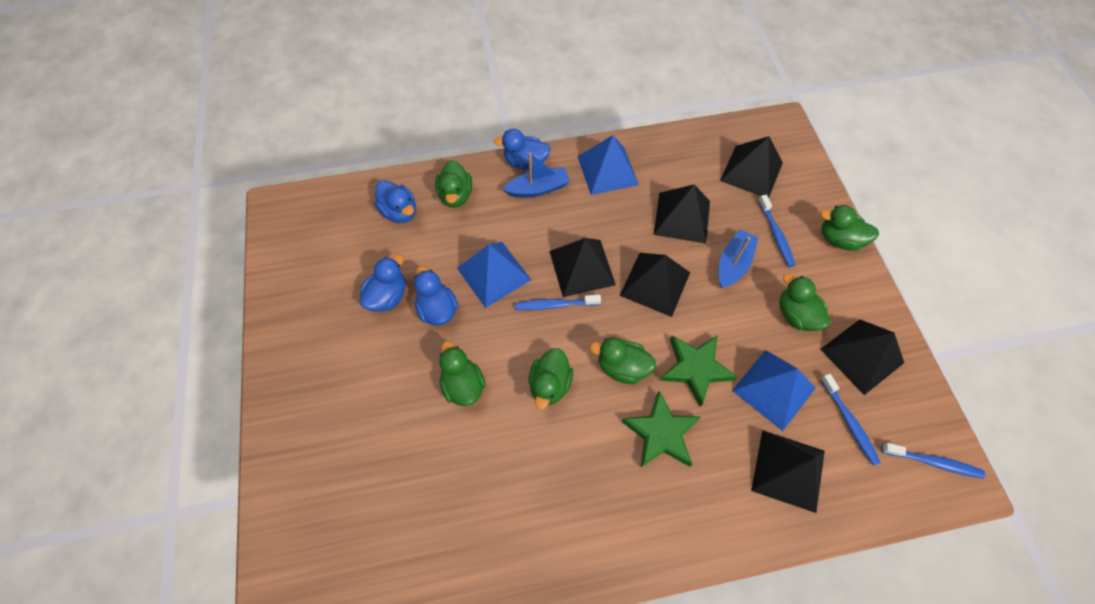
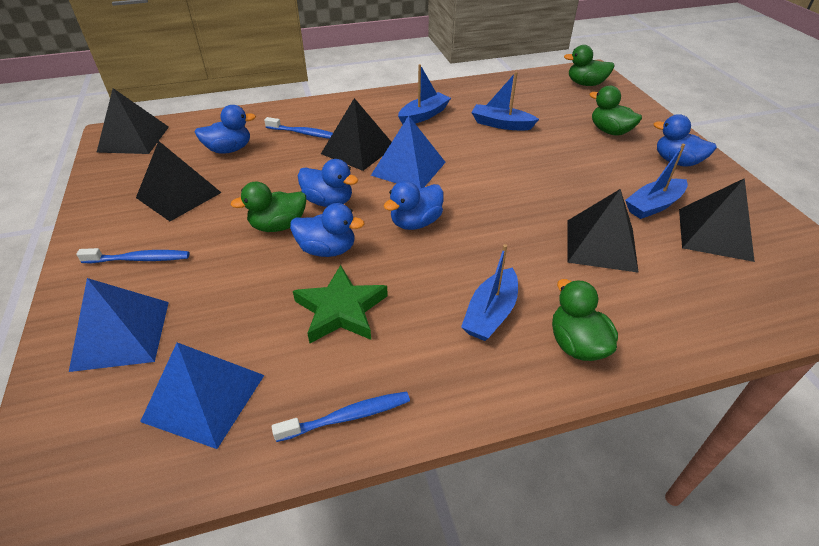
black pyramid: 6 -> 5
blue boat: 2 -> 4
blue duck: 4 -> 5
blue toothbrush: 4 -> 3
green duck: 6 -> 4
green star: 2 -> 1

